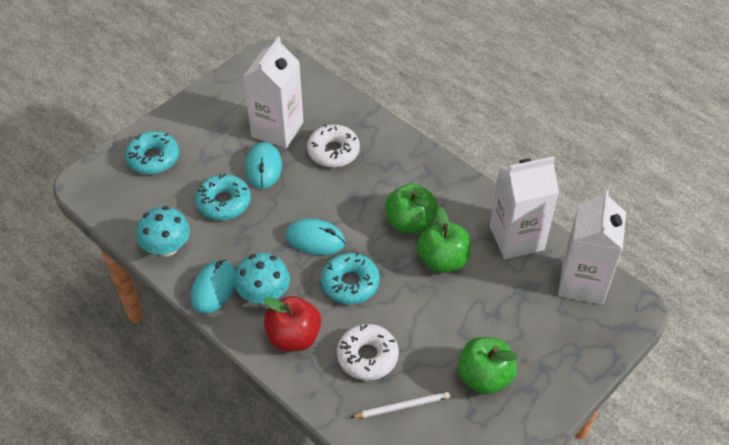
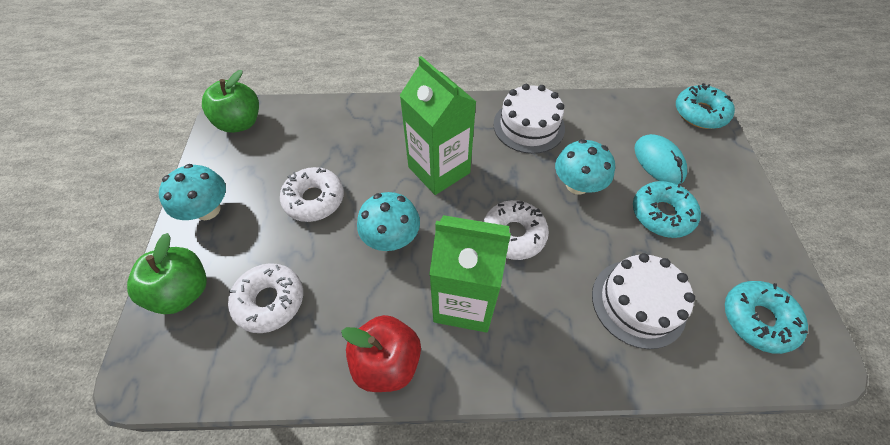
green apple: 3 -> 2
green carton: 0 -> 2
turquoise mouse: 3 -> 1
turquoise mushroom: 2 -> 3
white cake: 0 -> 2
white carton: 3 -> 0
white donut: 2 -> 3
white pencil: 1 -> 0

